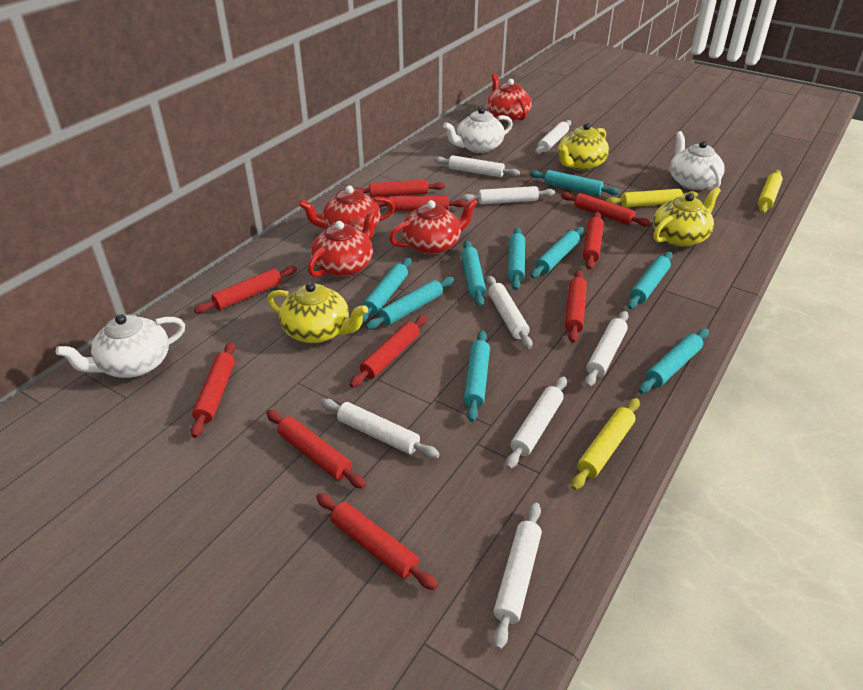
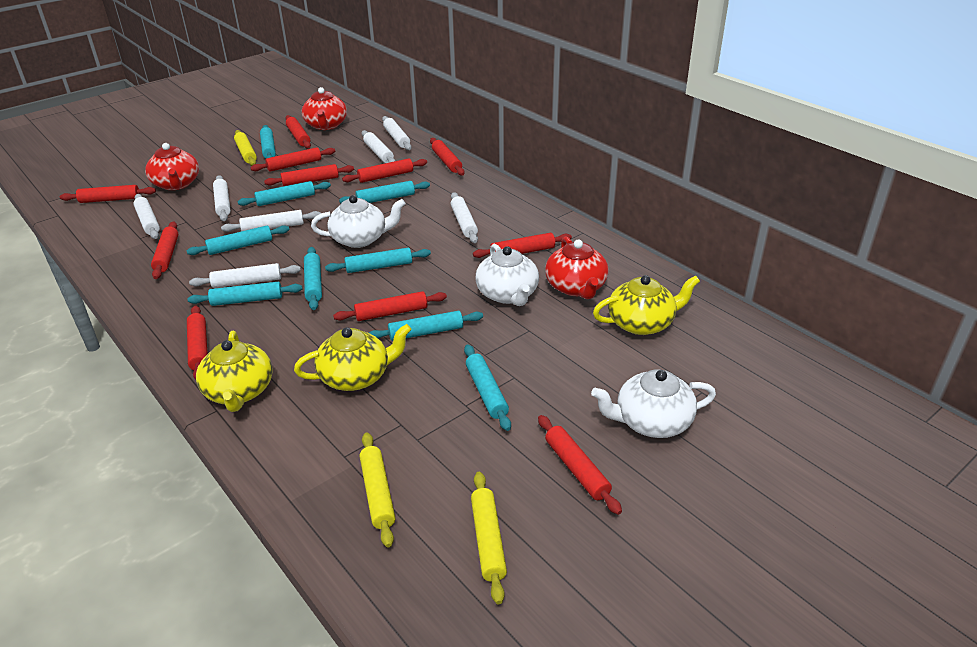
red rolling pin: 10 -> 11
red teapot: 4 -> 3
white rolling pin: 8 -> 7

